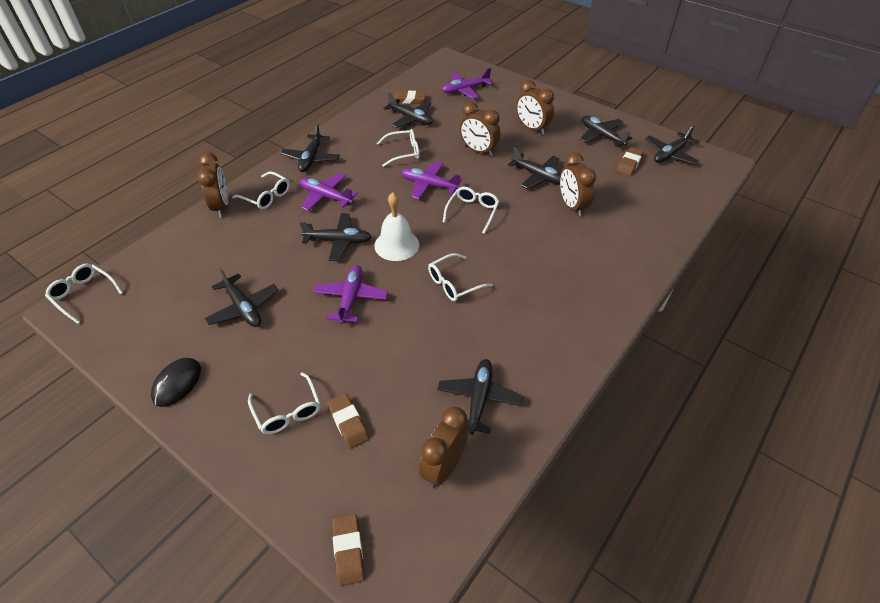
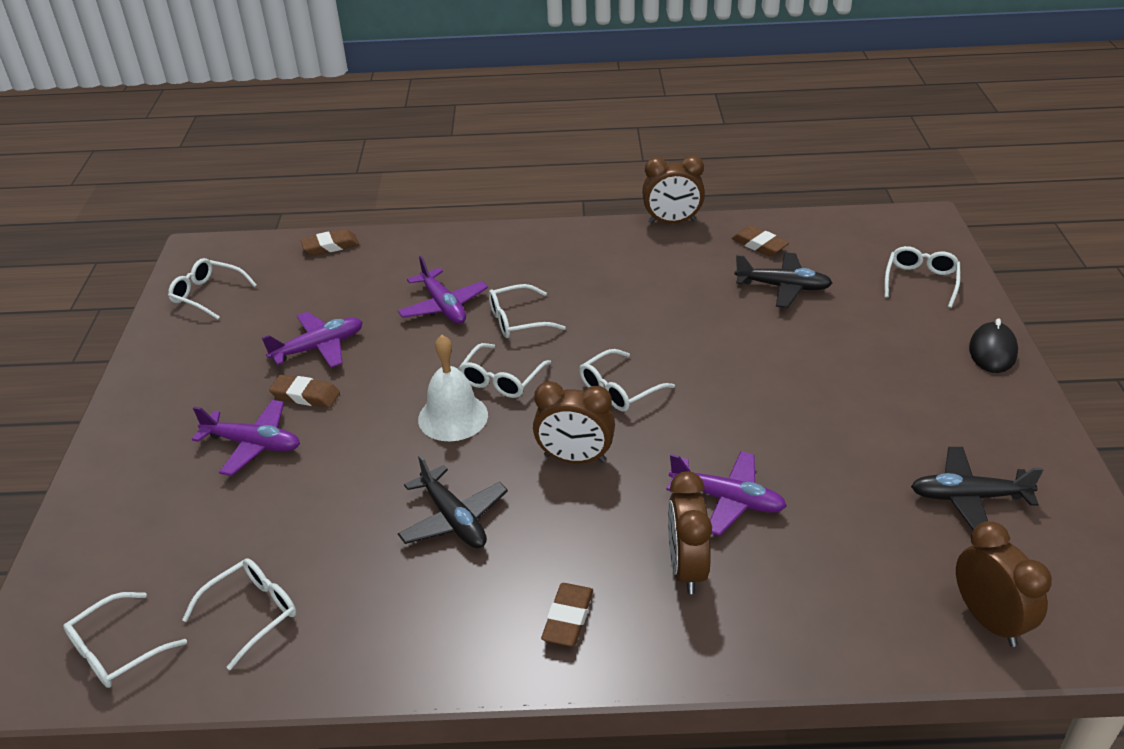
black plane: 8 -> 3
brown clock: 5 -> 4
white glasses: 6 -> 7

